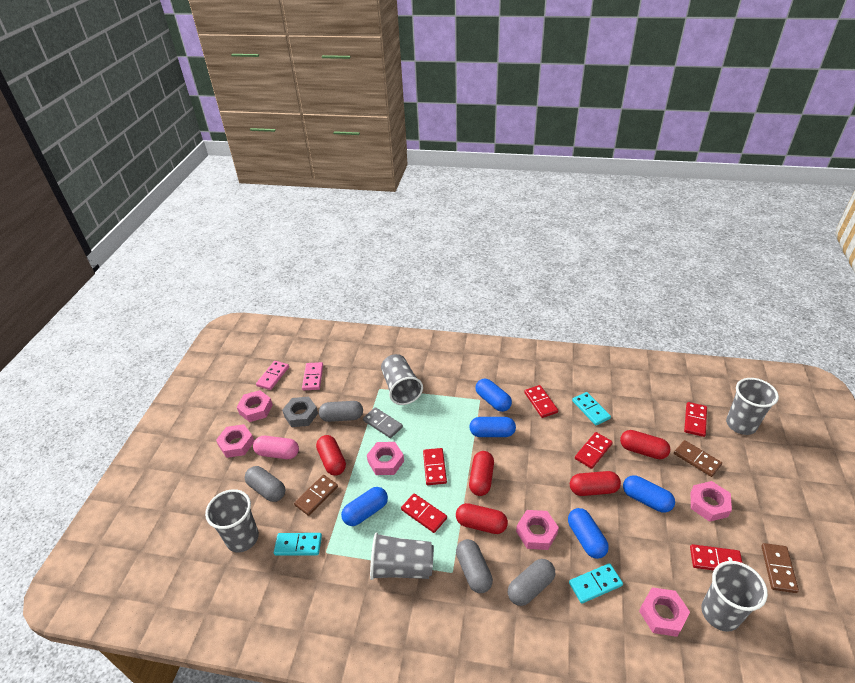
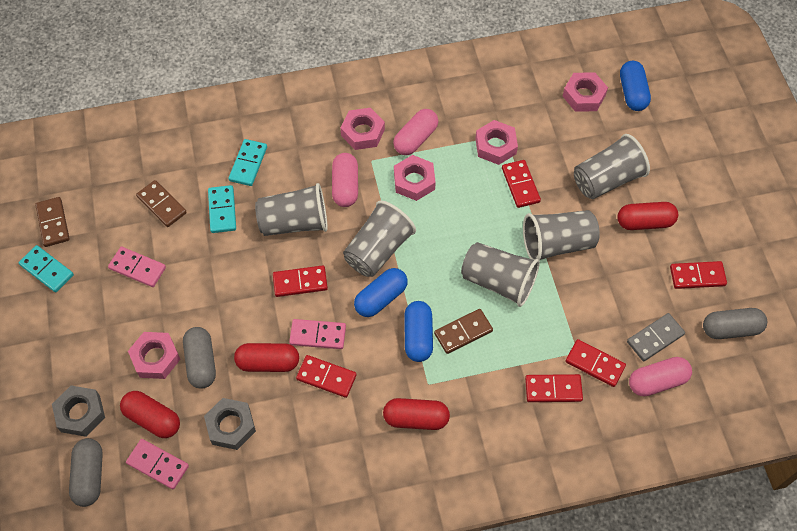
blue capsule: 5 -> 3
grey capsule: 4 -> 3
grey nut: 1 -> 2
pink capsule: 1 -> 3
pink domino: 2 -> 3
pink nut: 6 -> 5
red capsule: 5 -> 4

